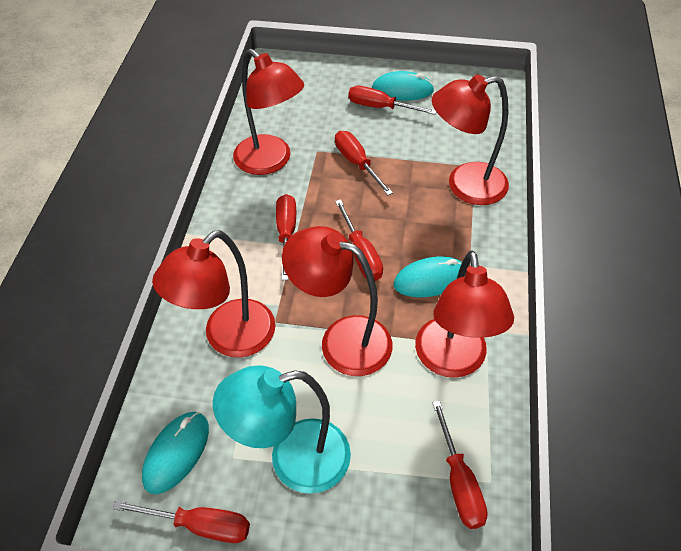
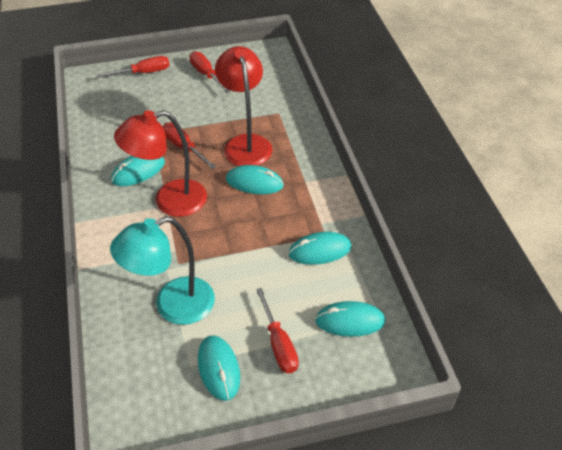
red lamp: 5 -> 2
red screwdriver: 6 -> 4
turquoise mouse: 3 -> 5

